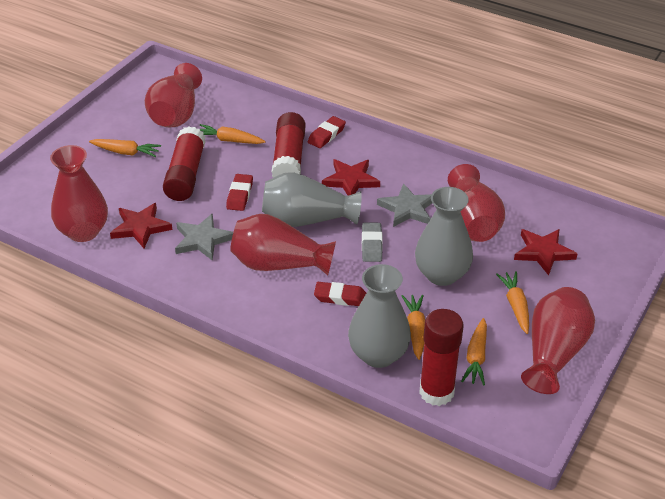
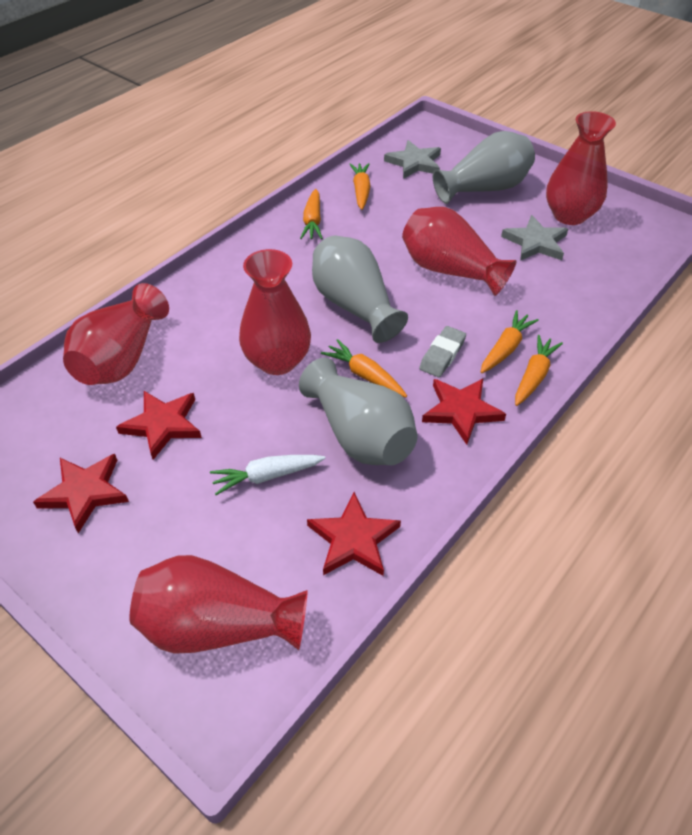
red eraser: 3 -> 0
red glue stick: 3 -> 0
red star: 3 -> 4
white carrot: 0 -> 1

